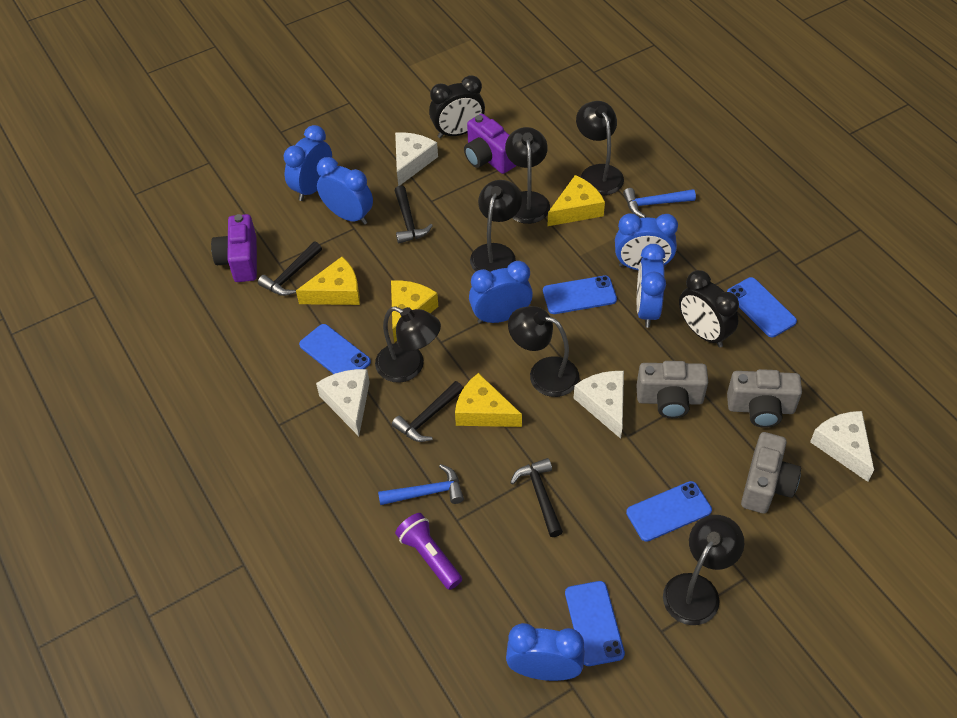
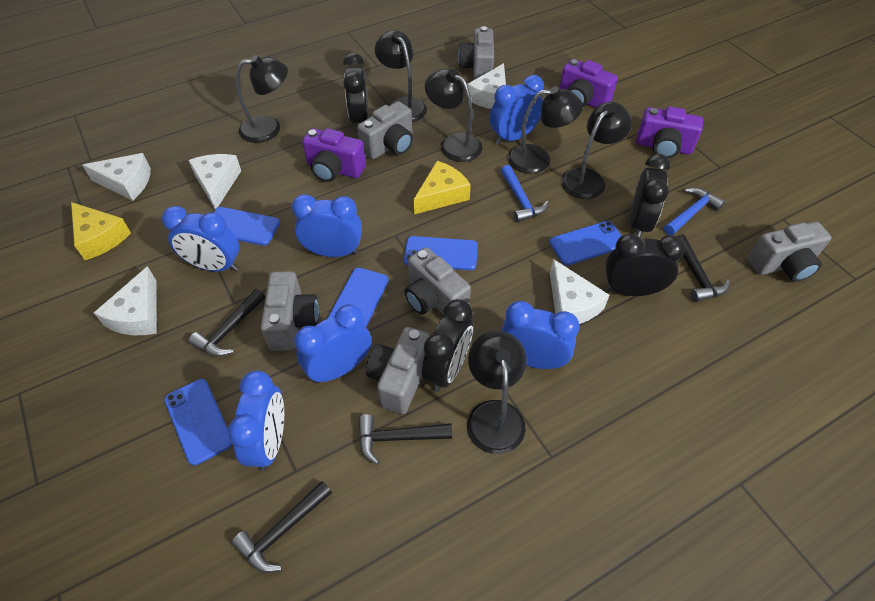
black clock: 2 -> 4
grey camera: 3 -> 6
purple camera: 2 -> 3
purple flashlight: 1 -> 0
white cheese: 4 -> 5
yellow cheese: 4 -> 2

